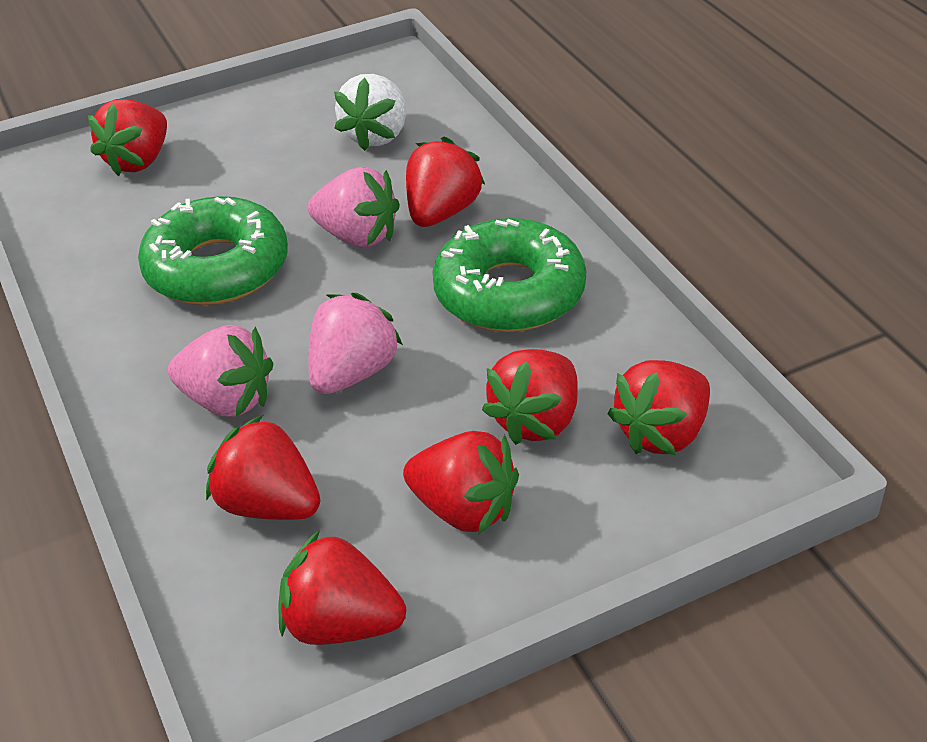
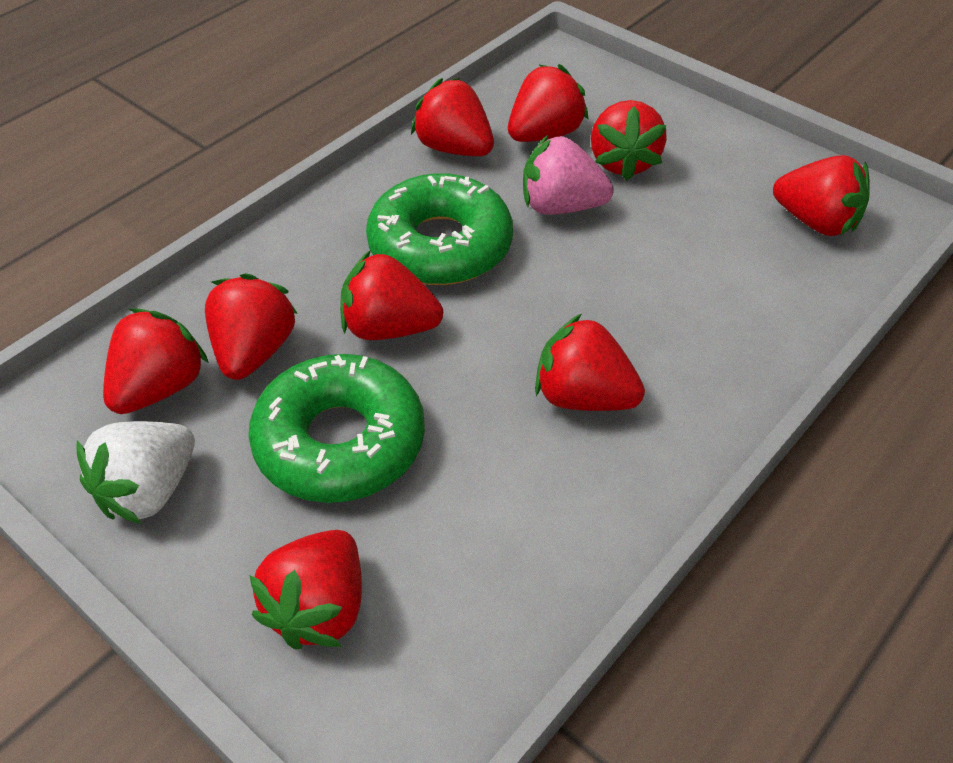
pink strawberry: 3 -> 1
red strawberry: 7 -> 9

